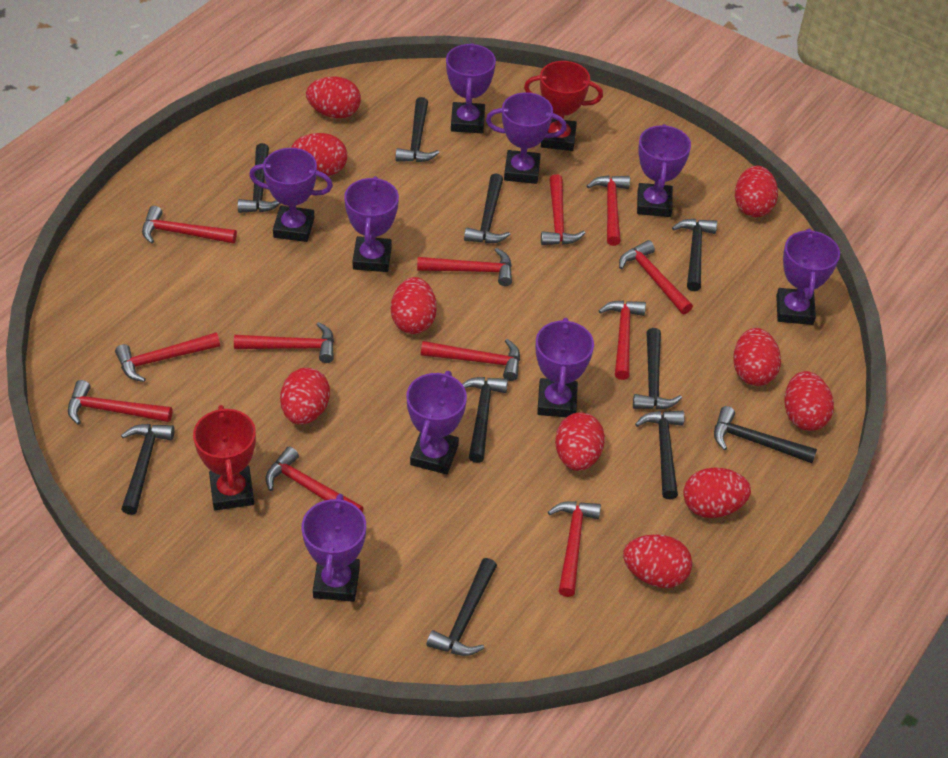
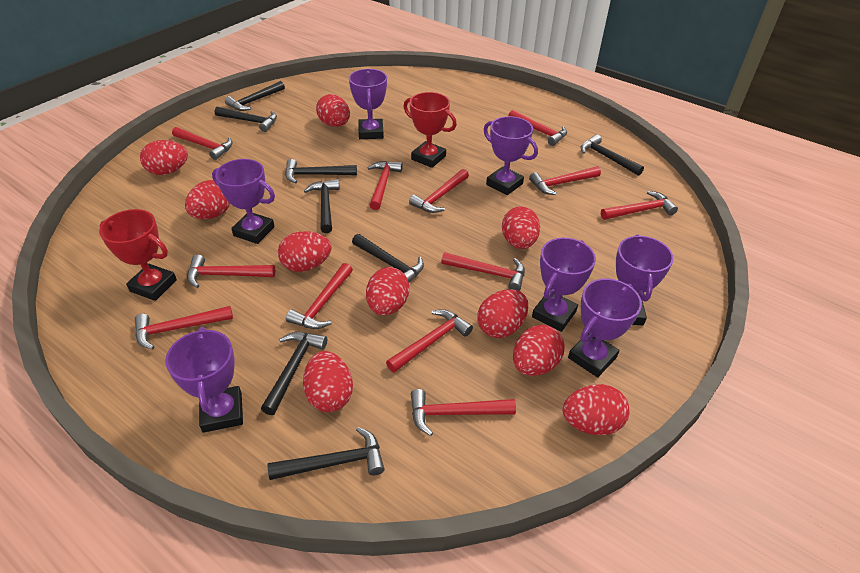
black hammer: 10 -> 8
purple trophy: 9 -> 7

